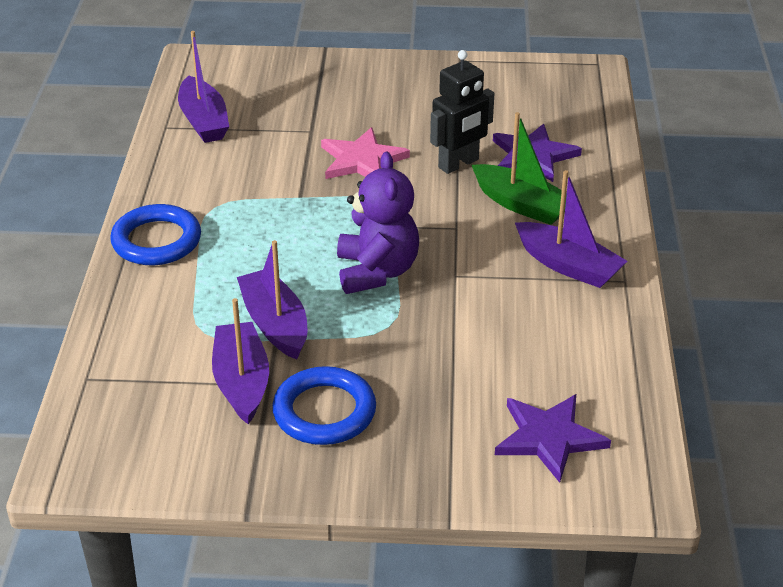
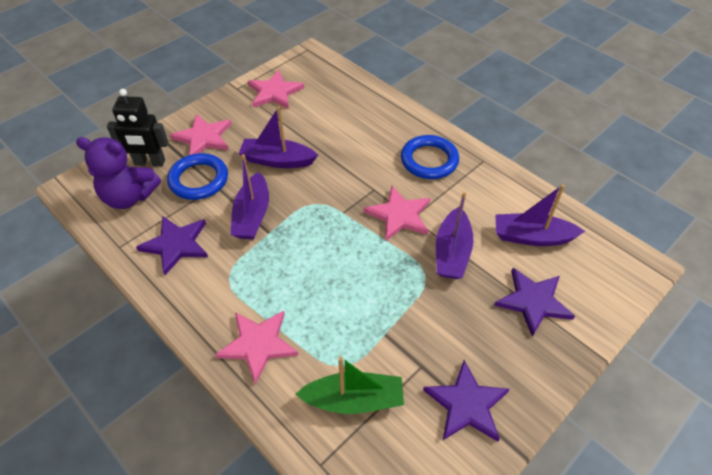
pink star: 1 -> 4
purple star: 2 -> 3

